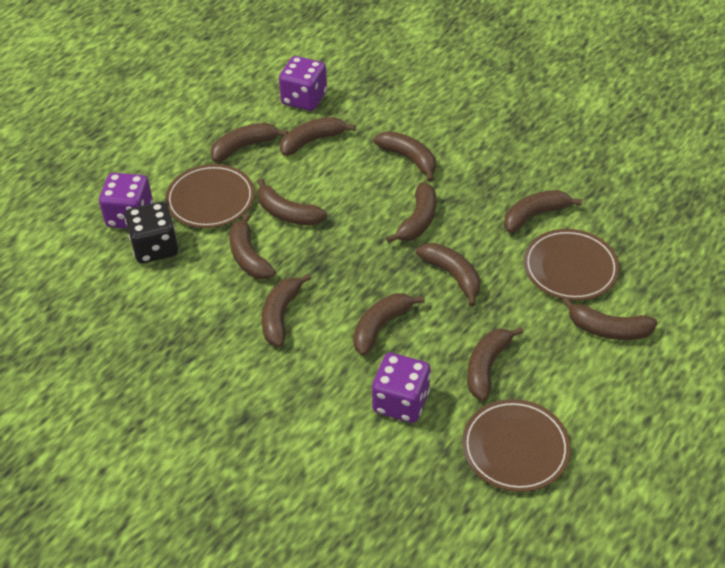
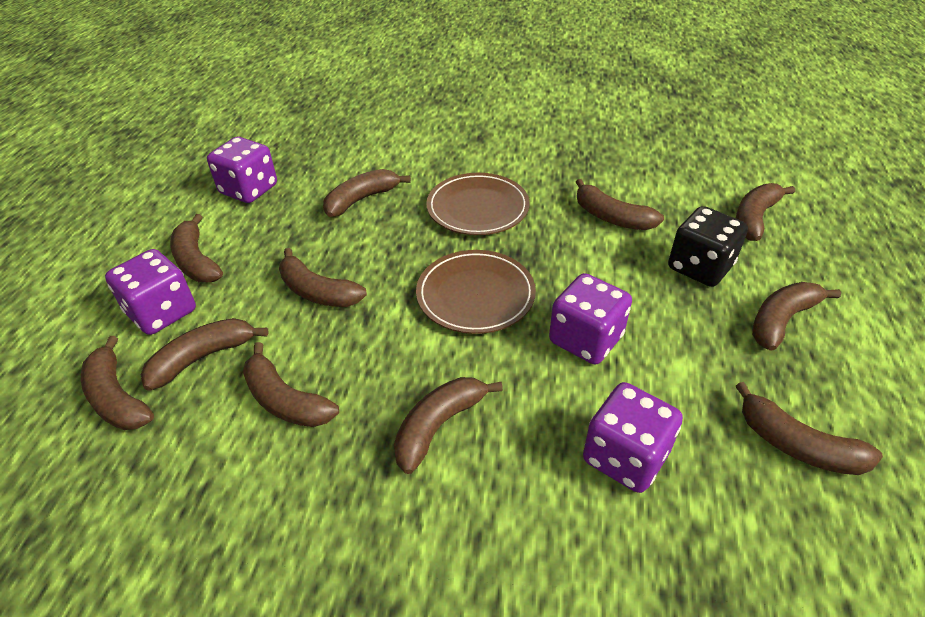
brown banana: 12 -> 11
brown plate: 3 -> 2
purple dice: 3 -> 4

